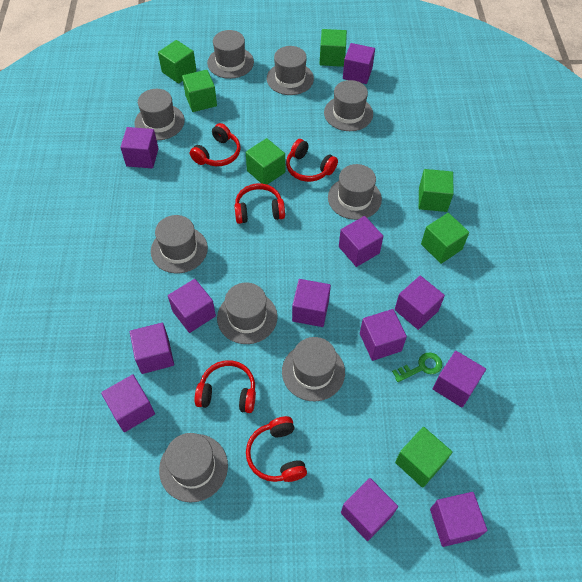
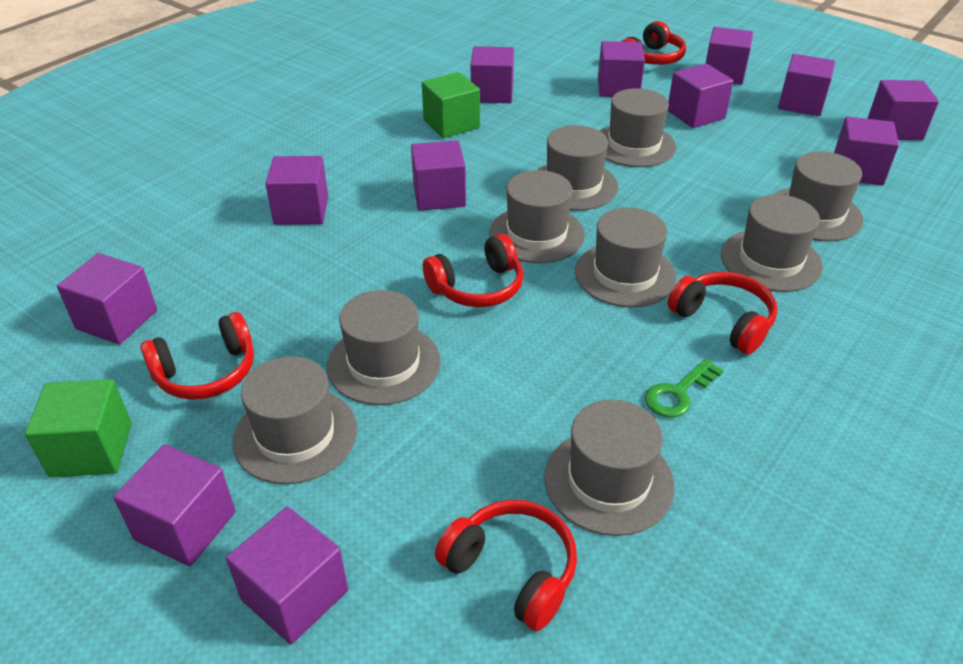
green cube: 7 -> 2

